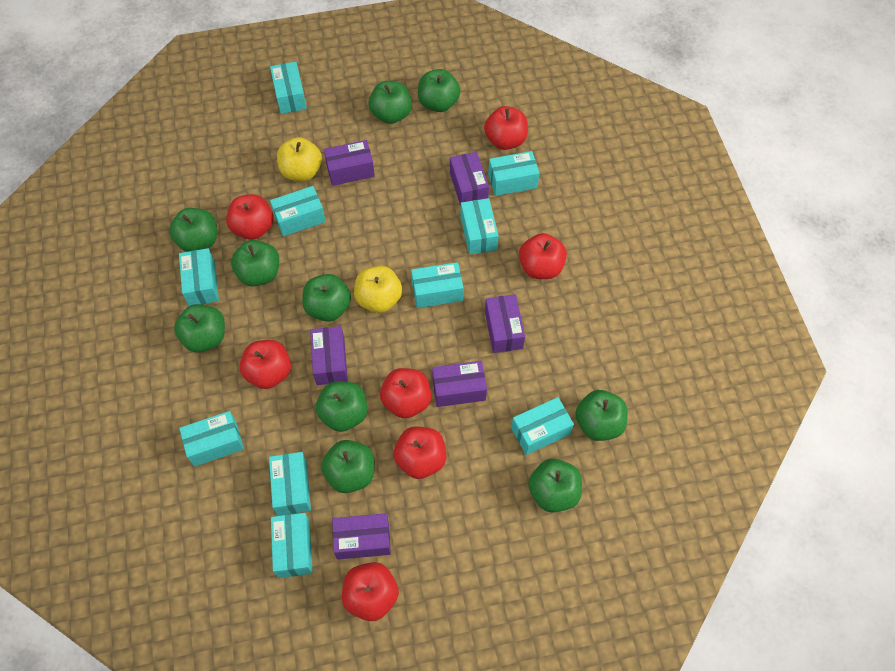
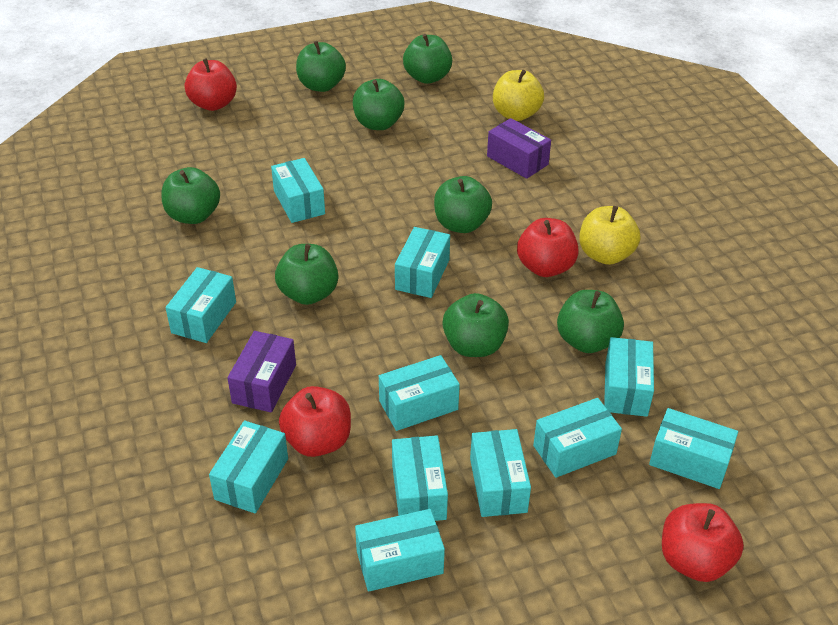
green apple: 10 -> 8
purple box: 6 -> 2
red apple: 7 -> 4
turquoise box: 10 -> 11

